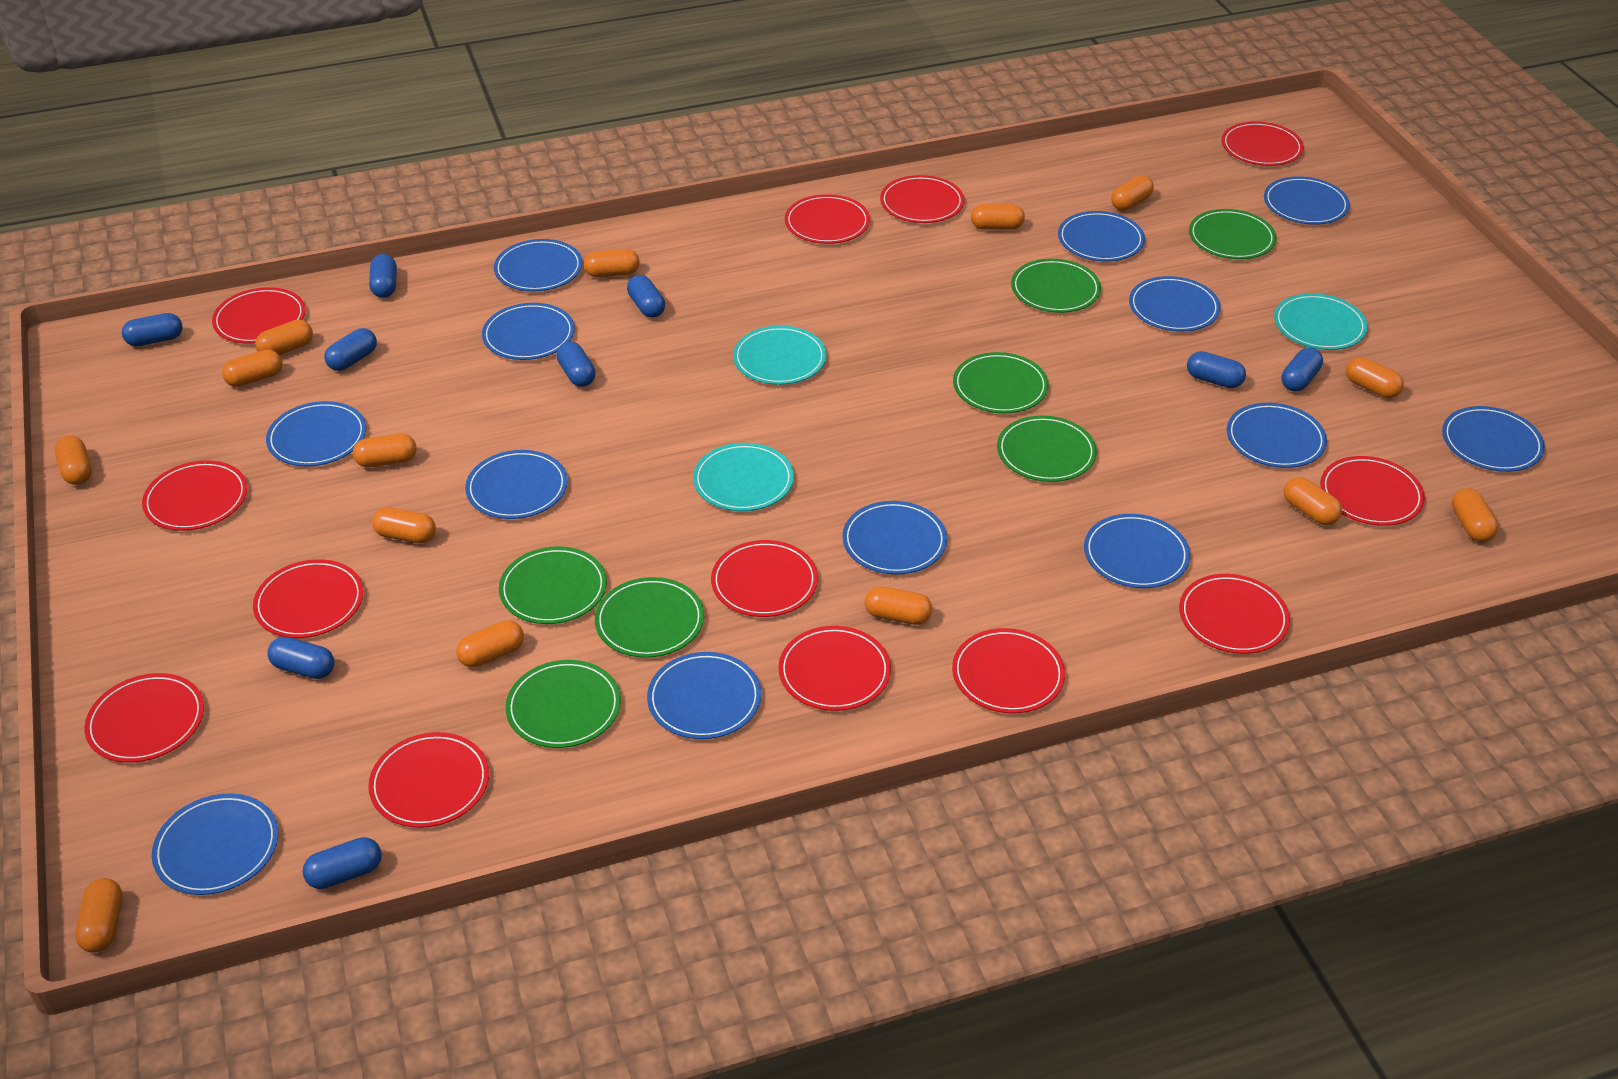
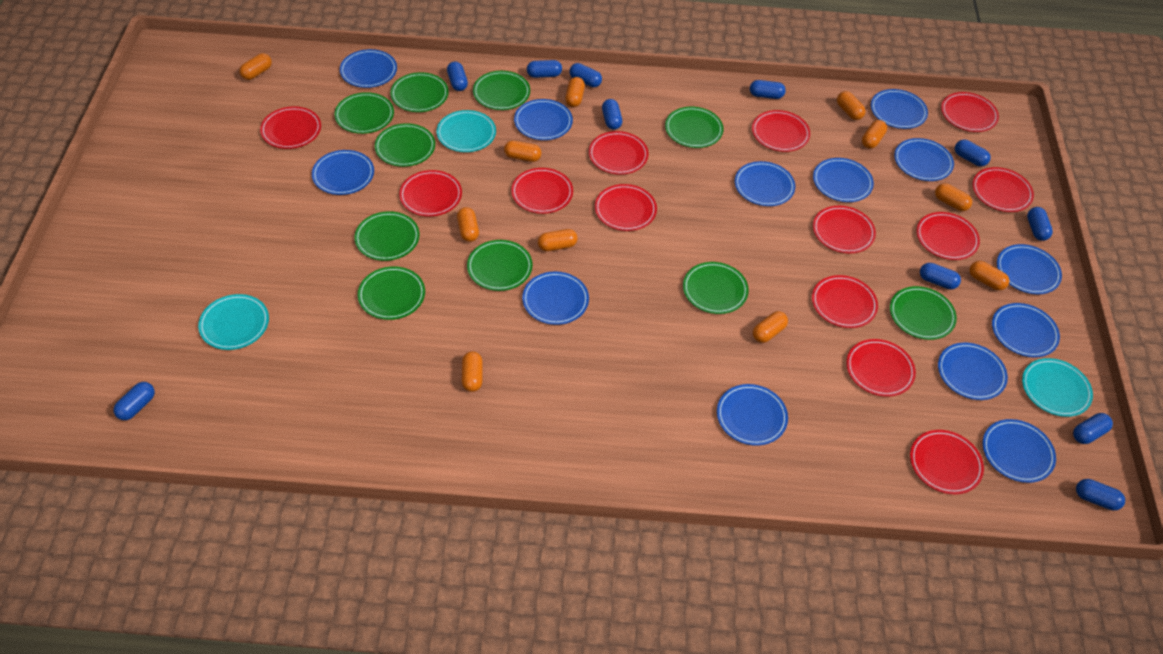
blue capsule: 9 -> 11
green plate: 7 -> 10
orange capsule: 14 -> 11

